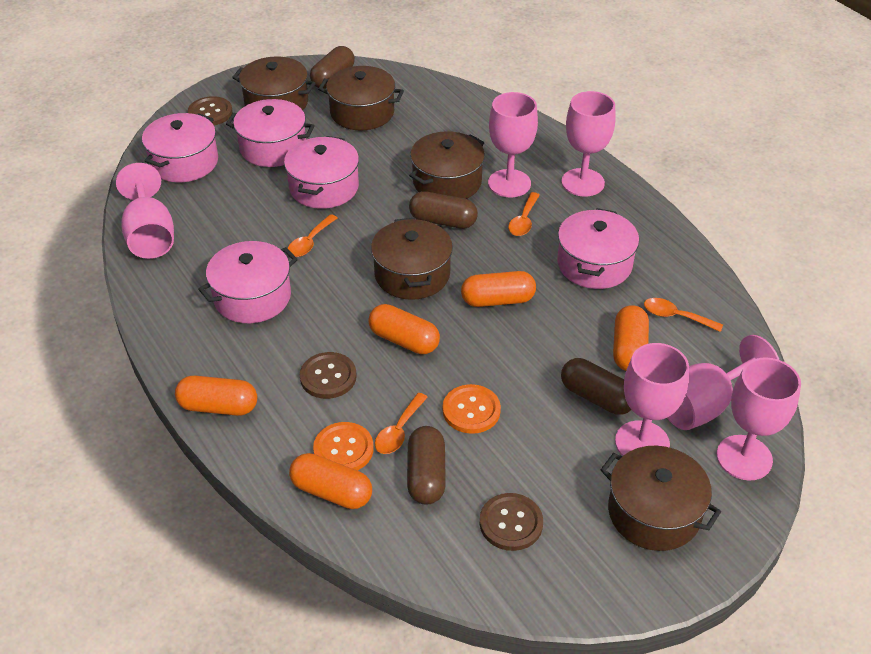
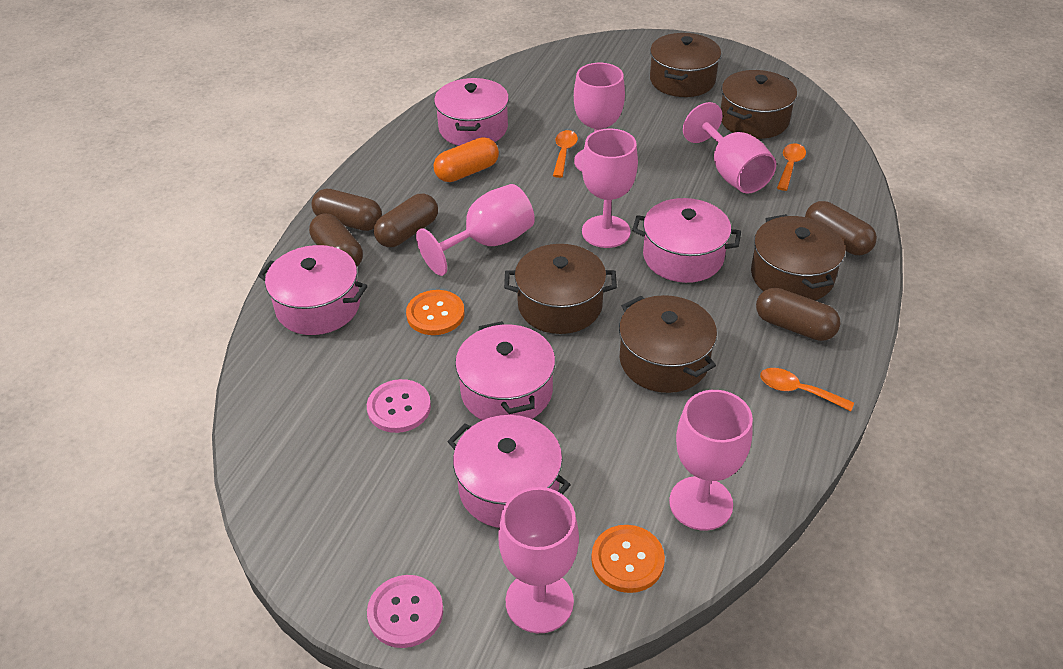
brown button: 3 -> 0
brown capsule: 4 -> 5
orange capsule: 5 -> 1
orange spoon: 4 -> 3
pink button: 0 -> 2

